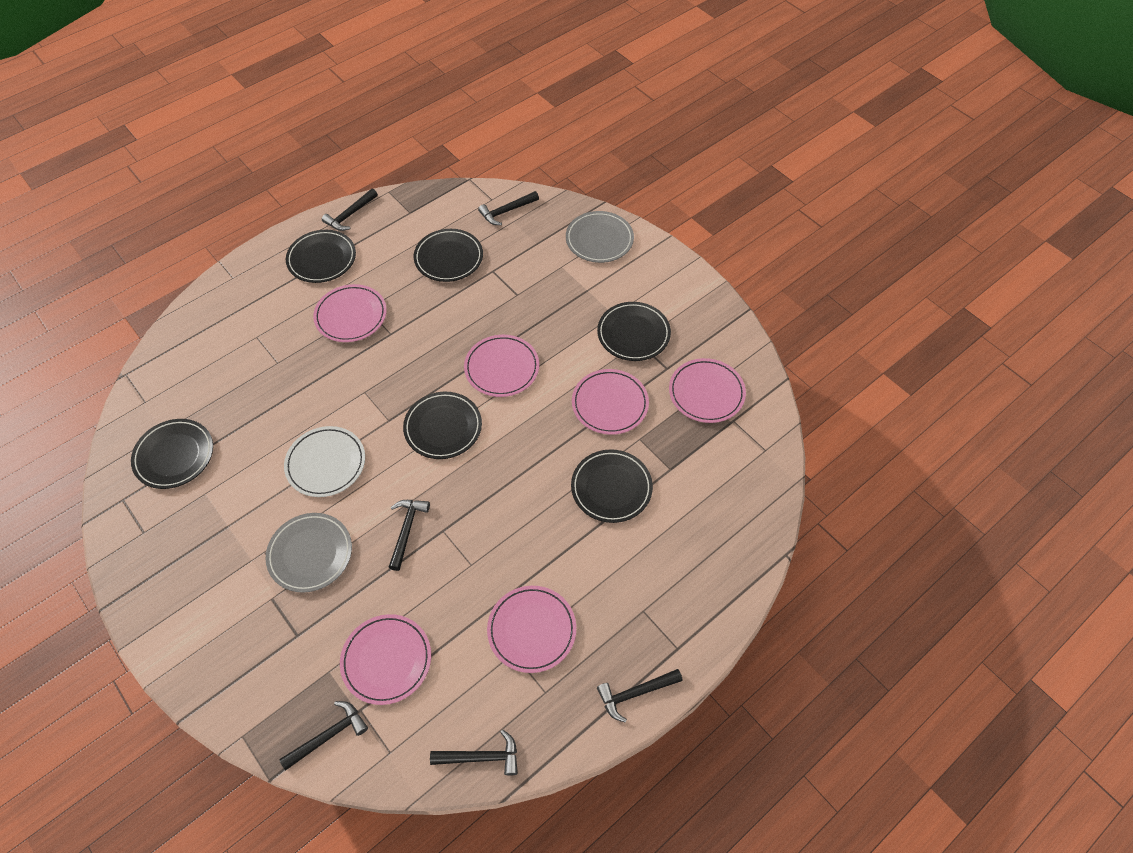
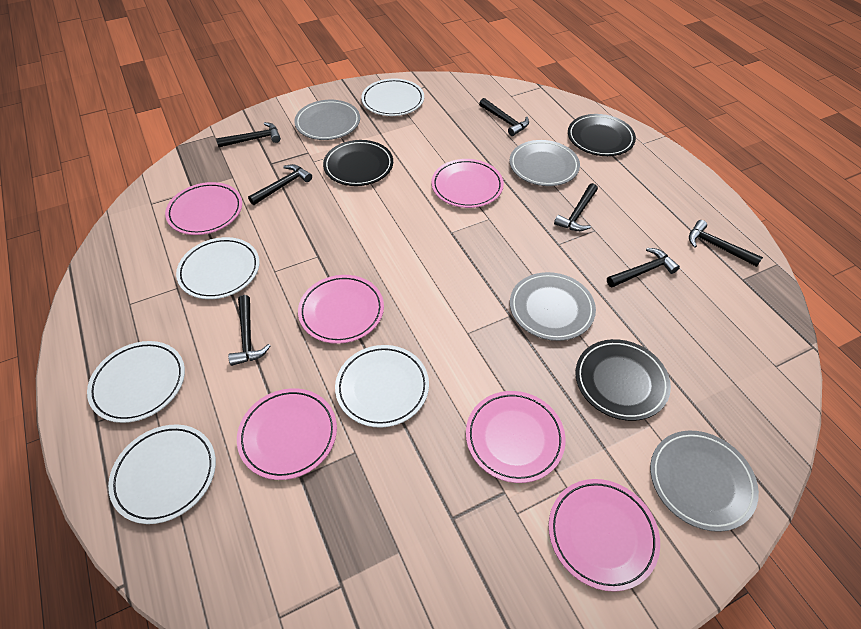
black hammer: 6 -> 7
black plate: 6 -> 3
grey plate: 2 -> 4
white plate: 1 -> 5

